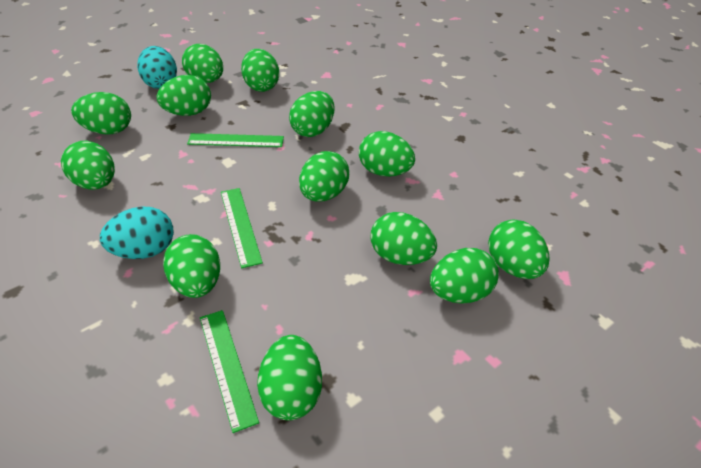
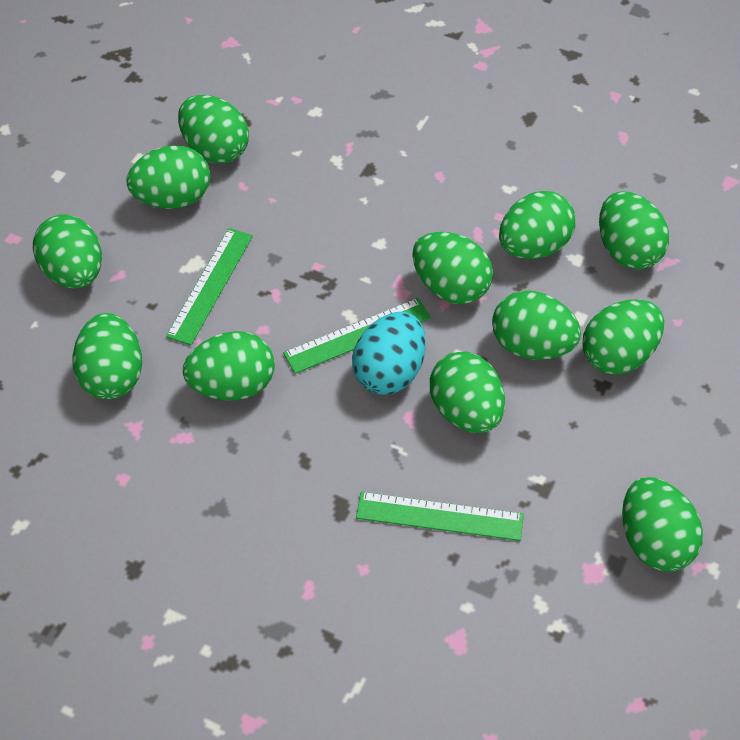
green egg: 13 -> 12
turquoise egg: 2 -> 1

